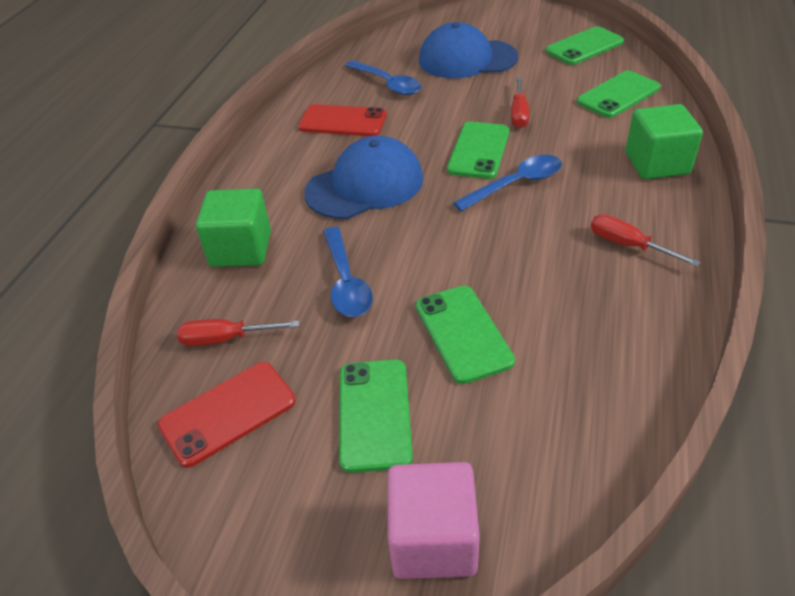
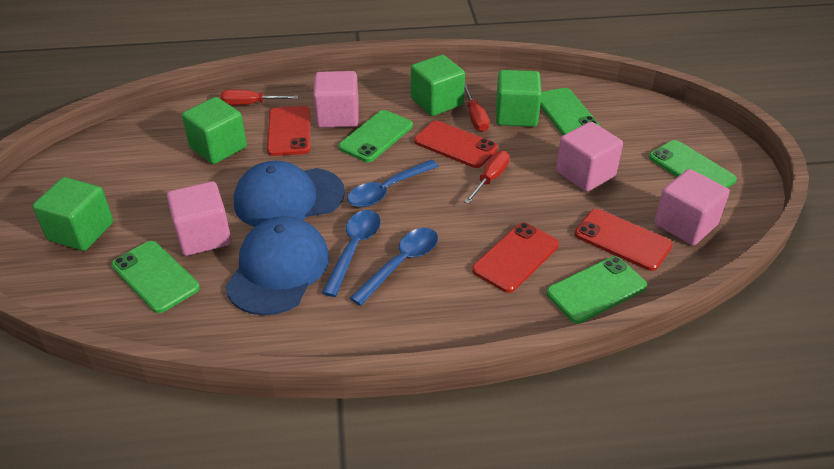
green cube: 2 -> 4
pink cube: 1 -> 4
red phone: 2 -> 4

